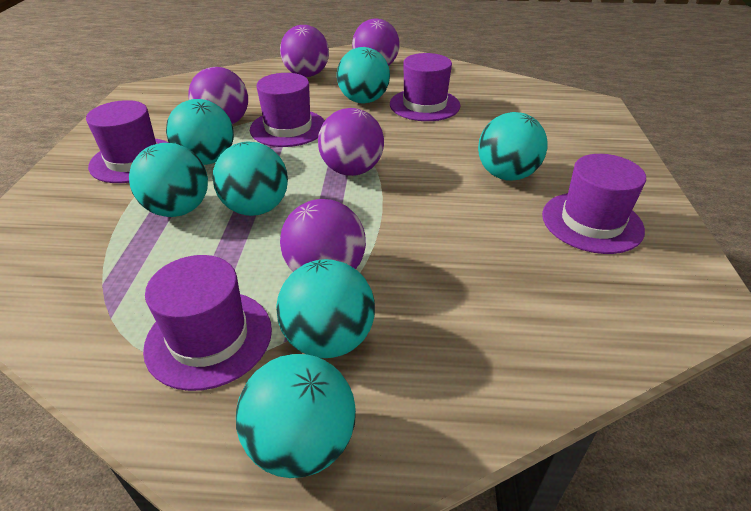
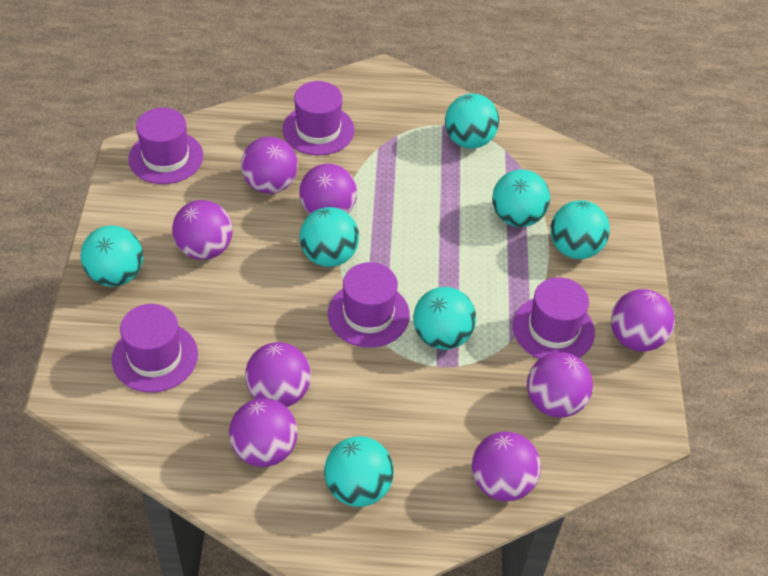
purple ball: 5 -> 8

